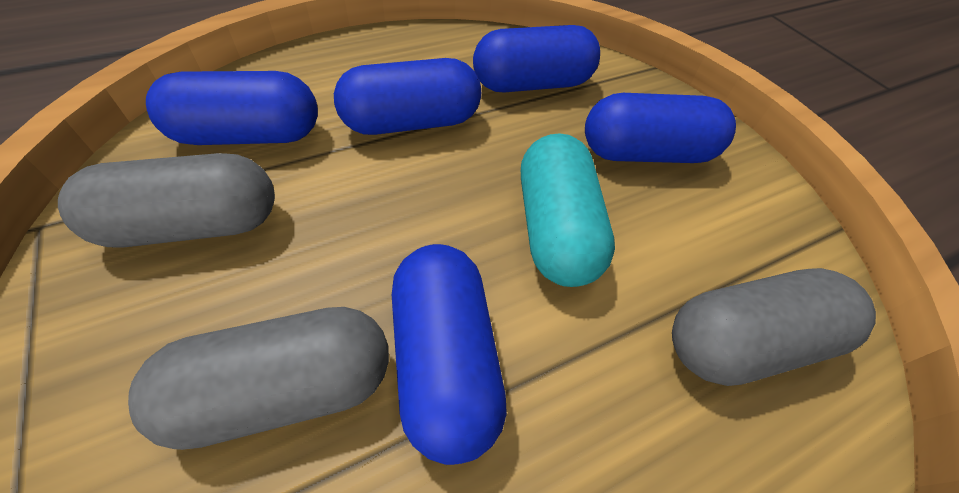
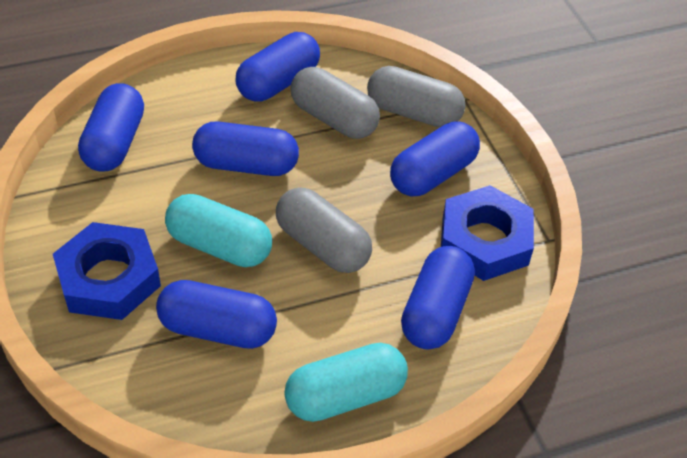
blue capsule: 5 -> 6
blue nut: 0 -> 2
turquoise capsule: 1 -> 2

